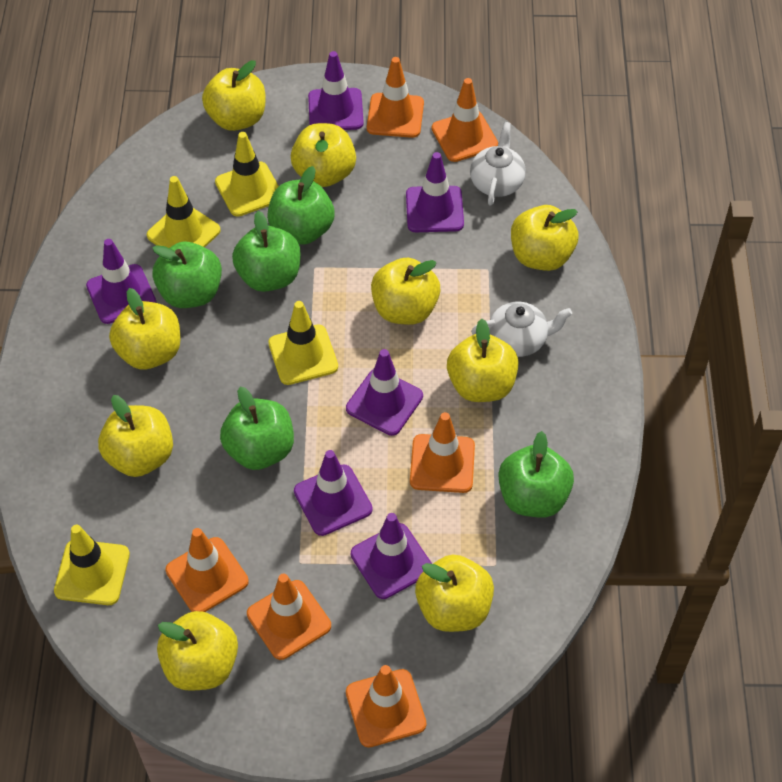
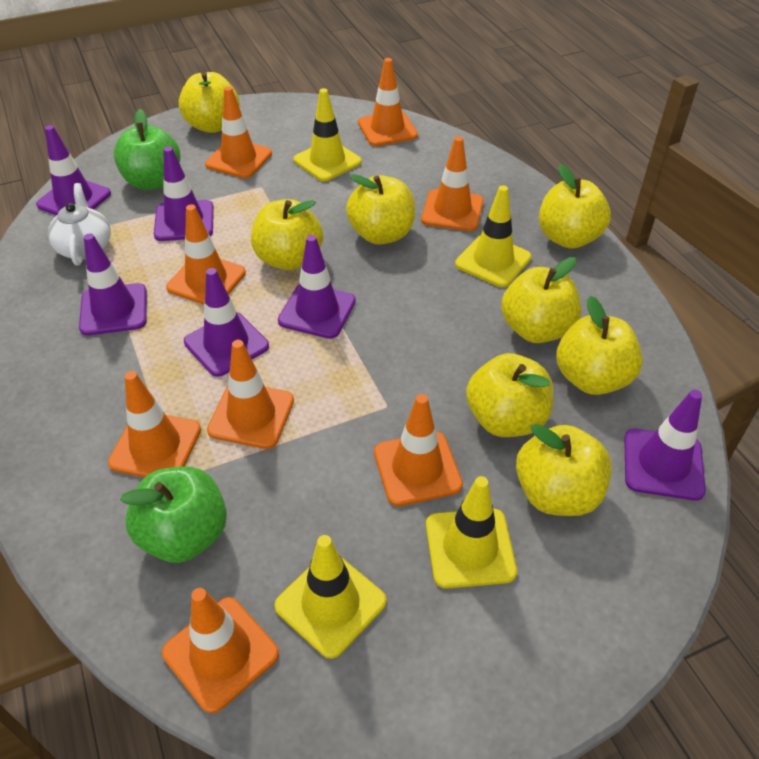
green apple: 5 -> 2
orange traffic cone: 6 -> 8
white teapot: 2 -> 1
yellow apple: 9 -> 8

